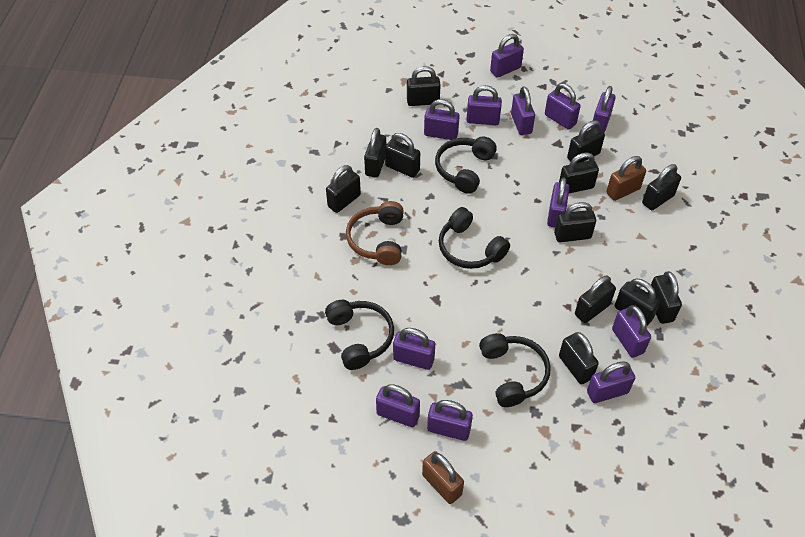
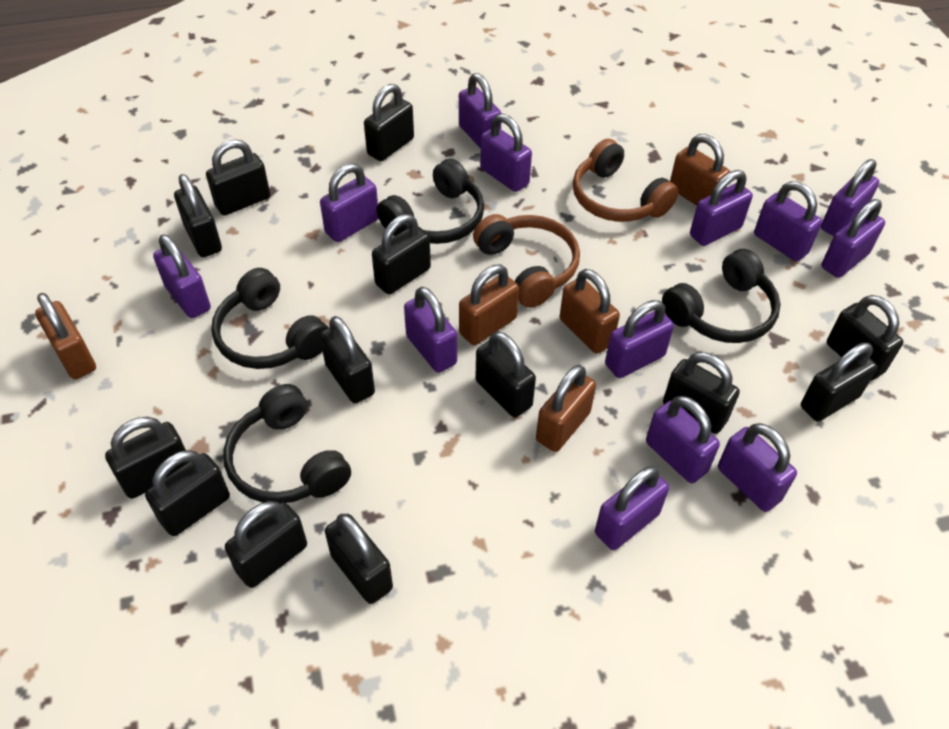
black padlock: 12 -> 13
brown headphones: 1 -> 2
brown padlock: 2 -> 5
purple padlock: 12 -> 13

